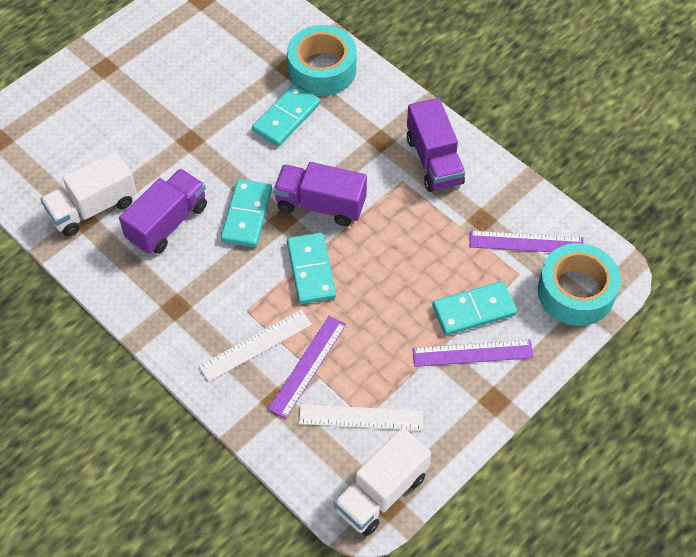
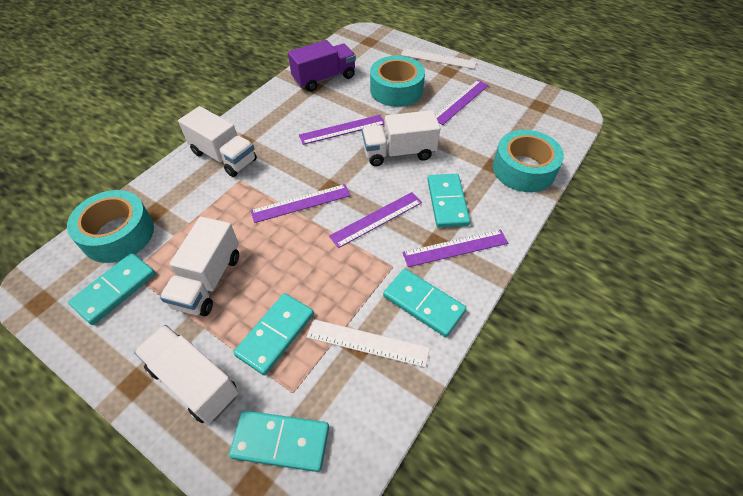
purple ruler: 3 -> 5
purple truck: 3 -> 1
turquoise domino: 4 -> 5
turquoise tape: 2 -> 3
white truck: 2 -> 4

